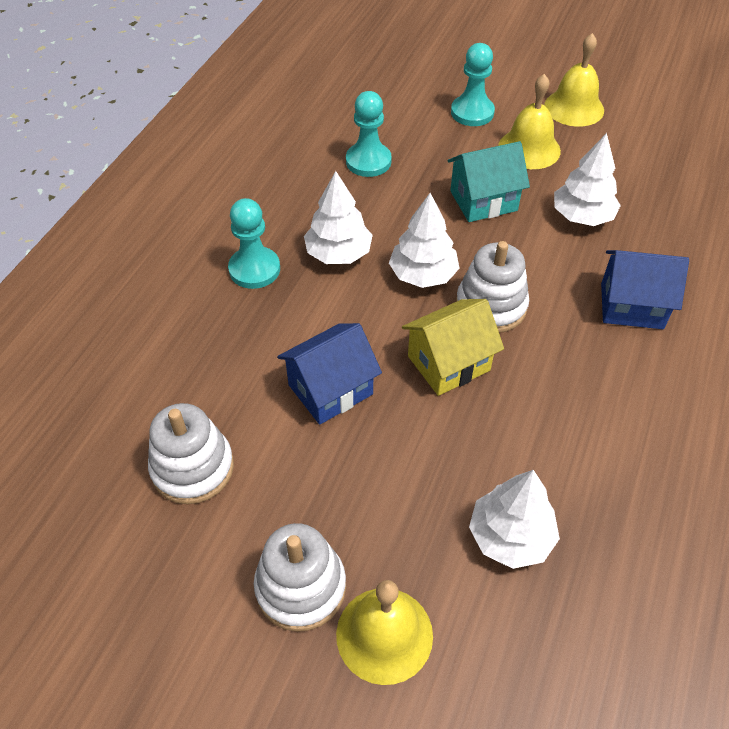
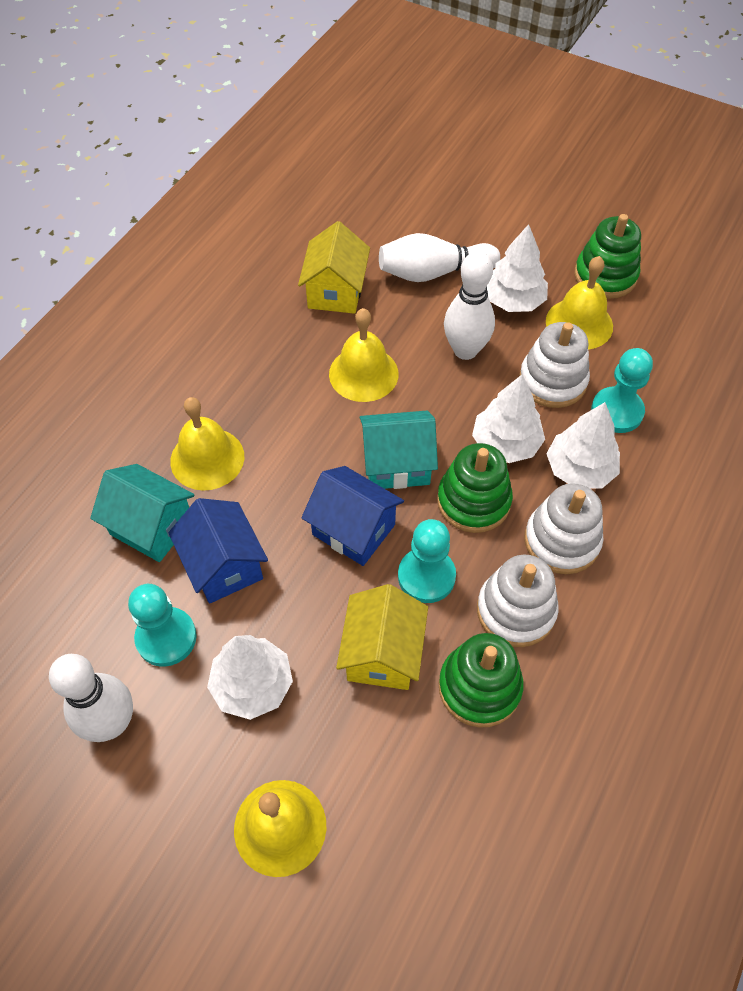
green stacking toy: 0 -> 3
turquoise house: 1 -> 2
white bowling pin: 0 -> 3
yellow bell: 3 -> 4
yellow house: 1 -> 2

